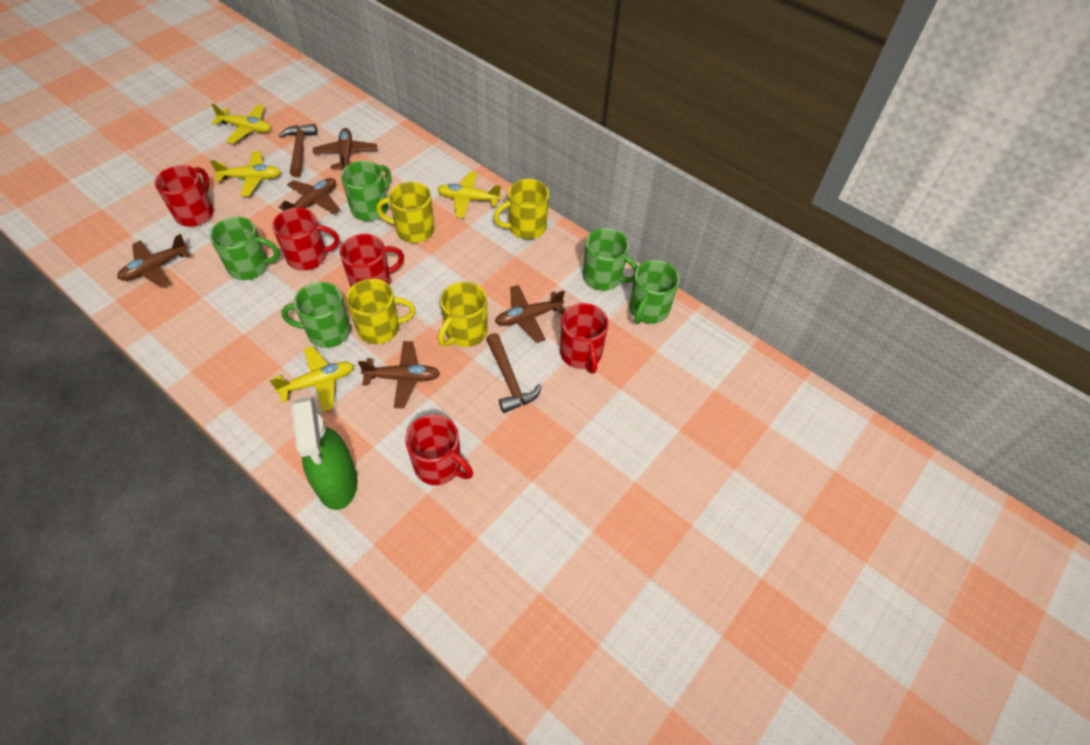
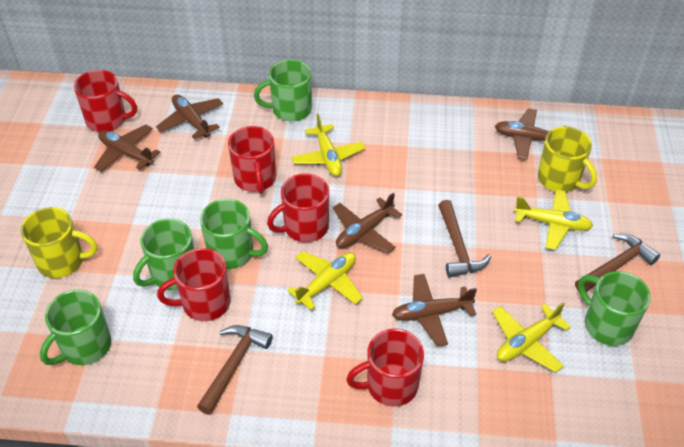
brown hammer: 2 -> 3
green spray bottle: 1 -> 0
yellow mug: 4 -> 2

